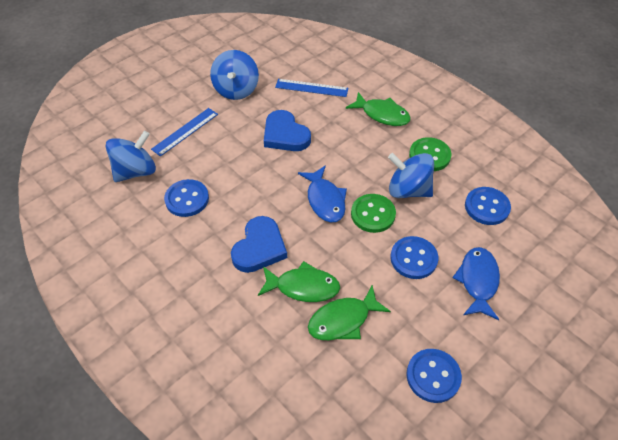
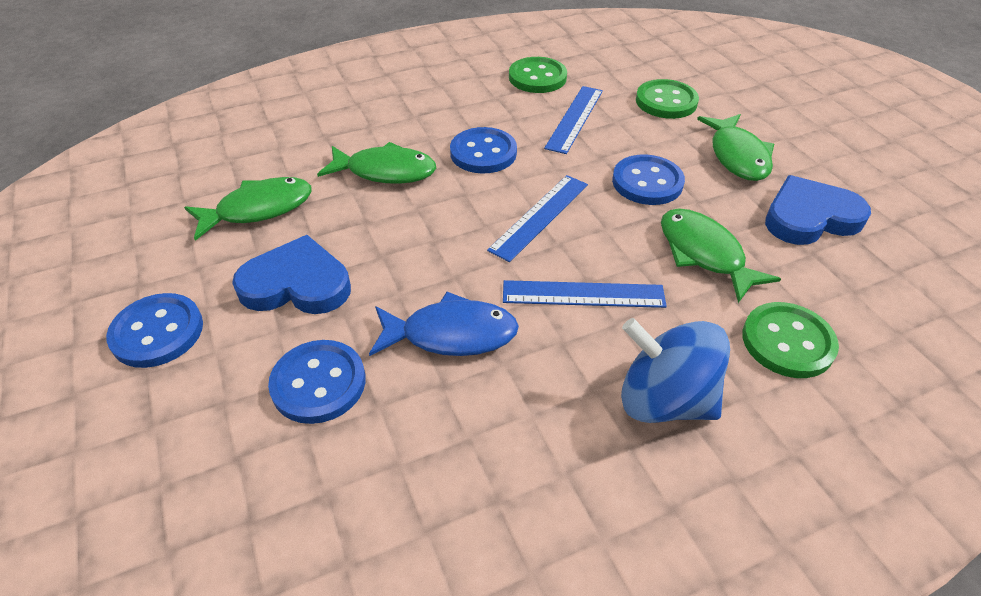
blue fish: 2 -> 1
blue ruler: 2 -> 3
blue spinning top: 3 -> 1
green button: 2 -> 3
green fish: 3 -> 4

